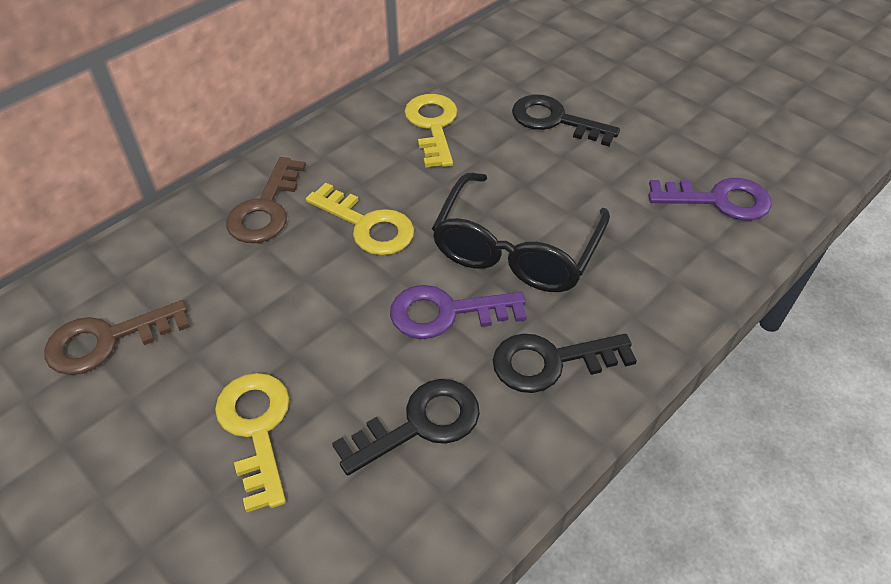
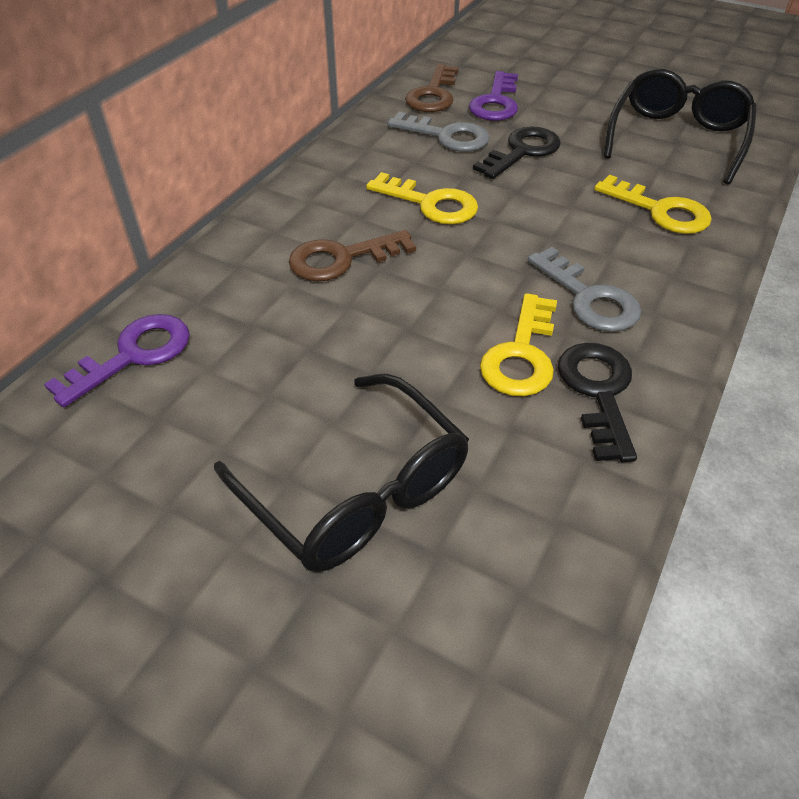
black glasses: 1 -> 2
black key: 3 -> 2
grey key: 0 -> 2

